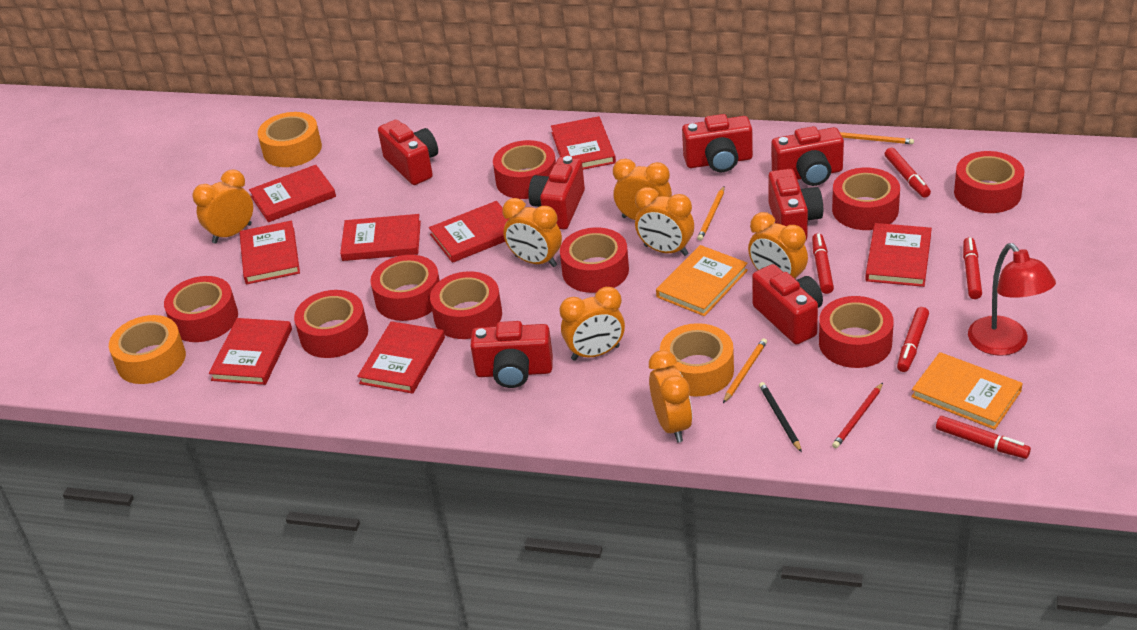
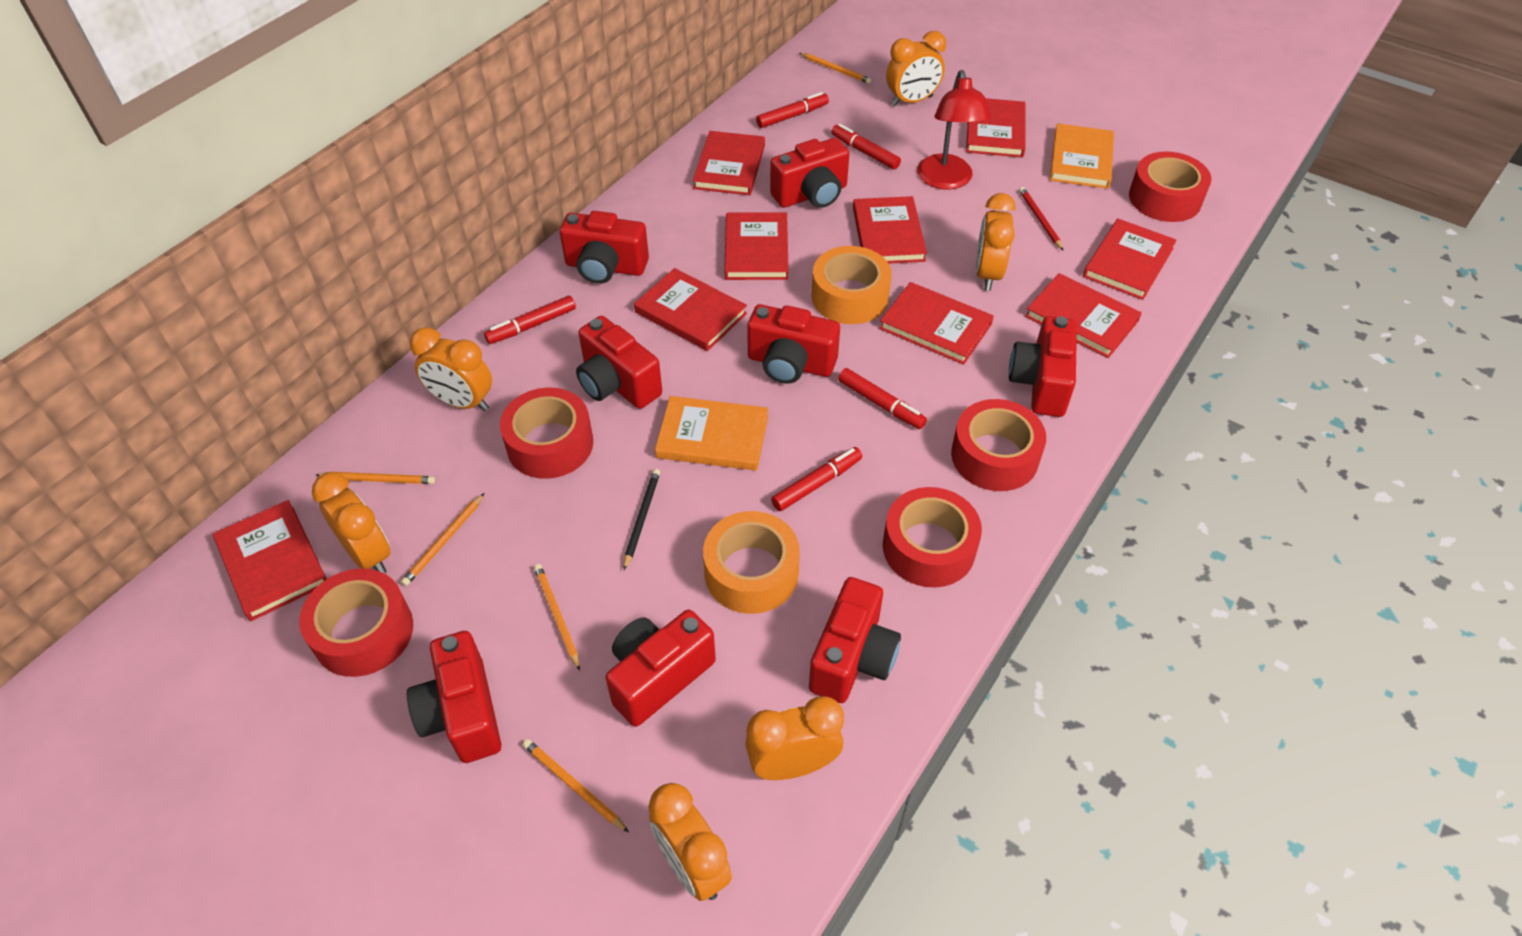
orange clock: 7 -> 6
orange pencil: 3 -> 5
orange tape: 3 -> 2
red book: 8 -> 9
red camera: 7 -> 8
red tape: 9 -> 5

